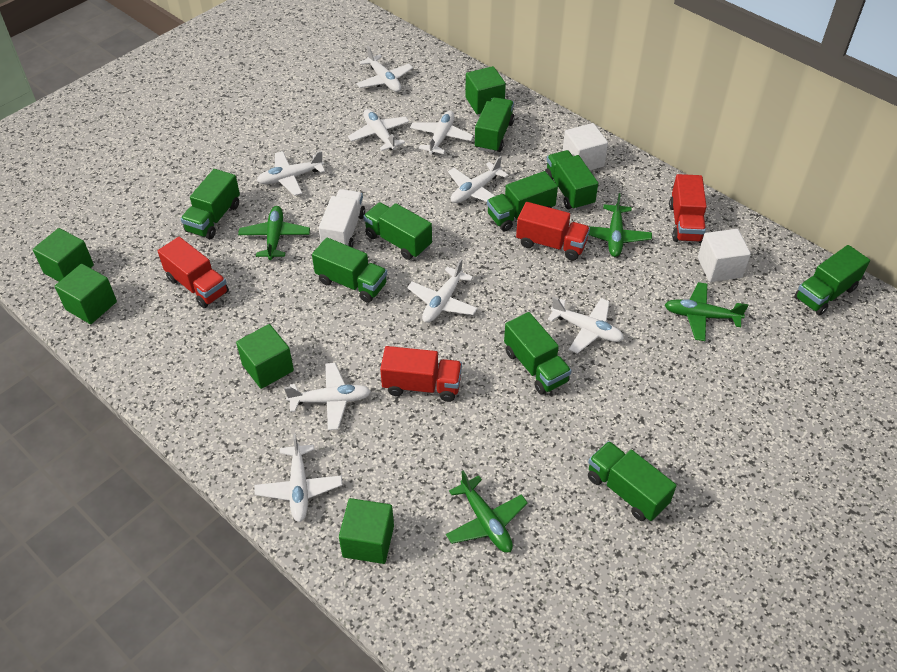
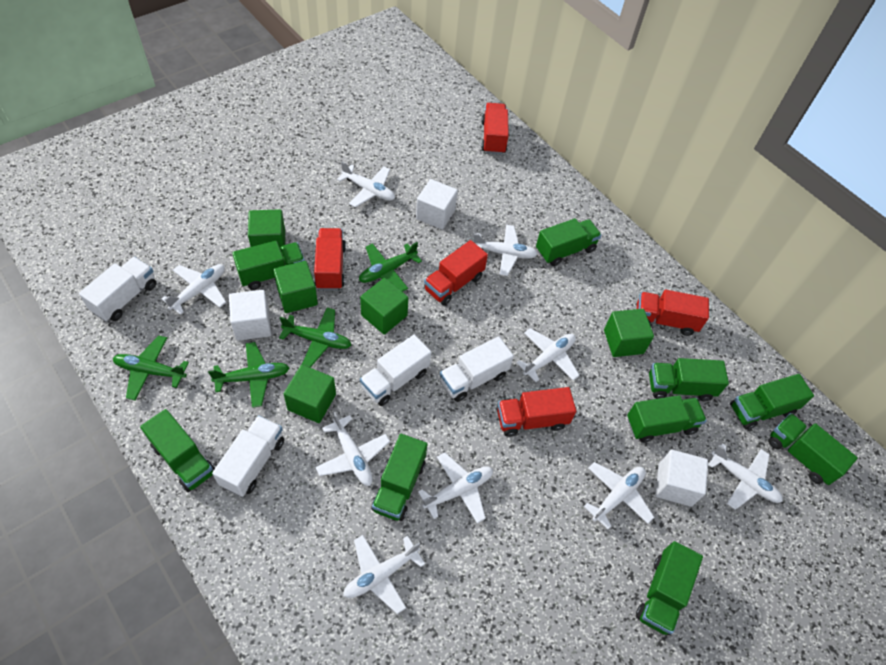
red truck: 4 -> 5
white cube: 2 -> 3
white truck: 1 -> 4

